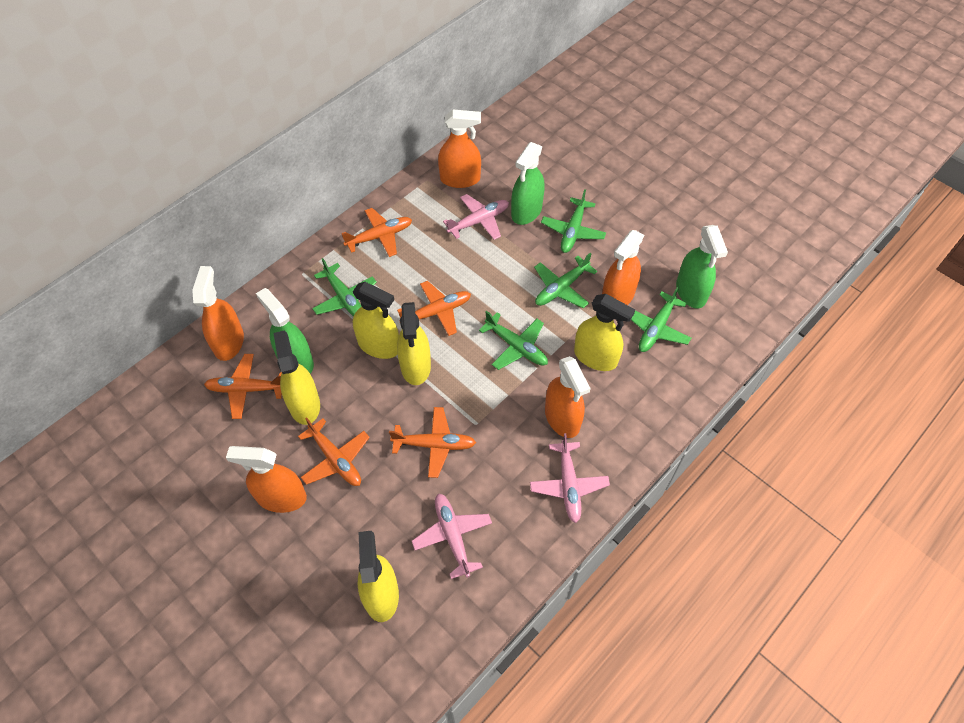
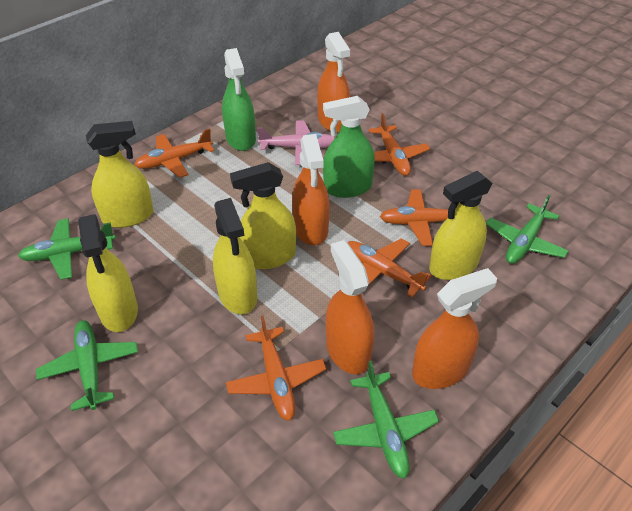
green plane: 5 -> 4
green spray bottle: 3 -> 2
orange spray bottle: 5 -> 4
pink plane: 3 -> 1

